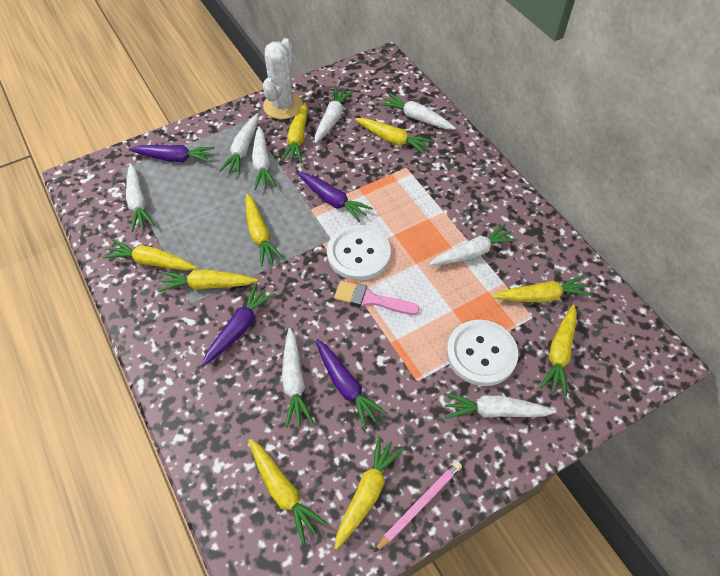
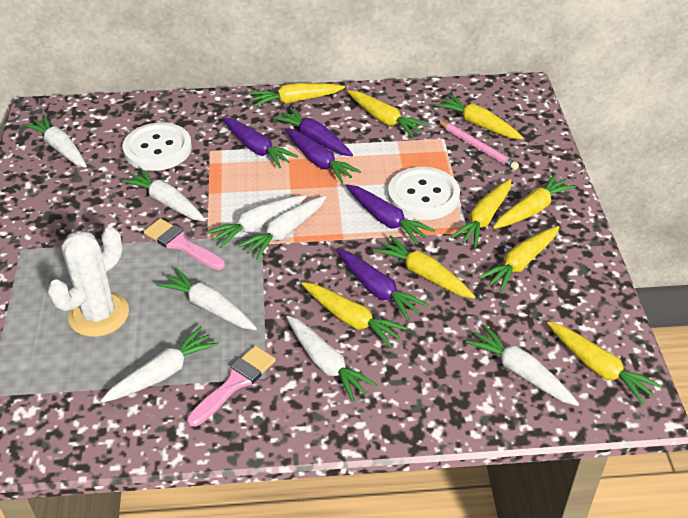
pink brush: 1 -> 2
purple carrot: 4 -> 5

